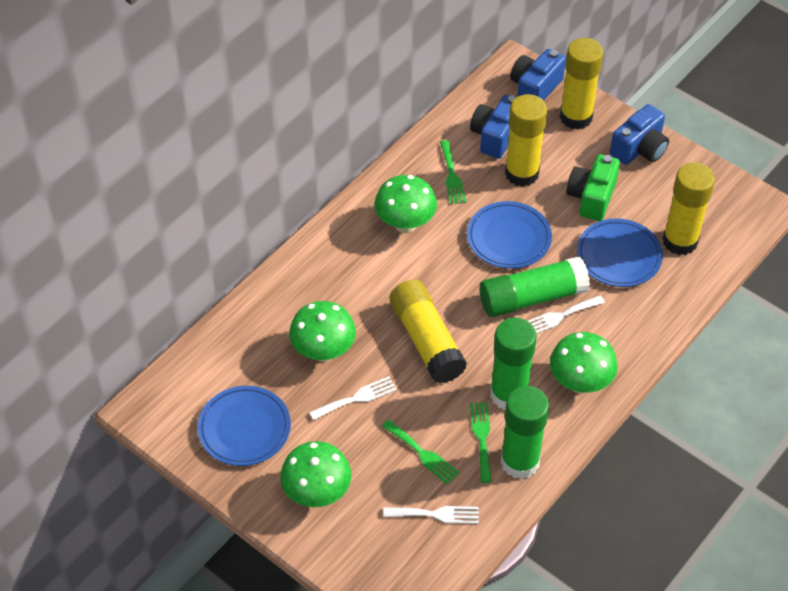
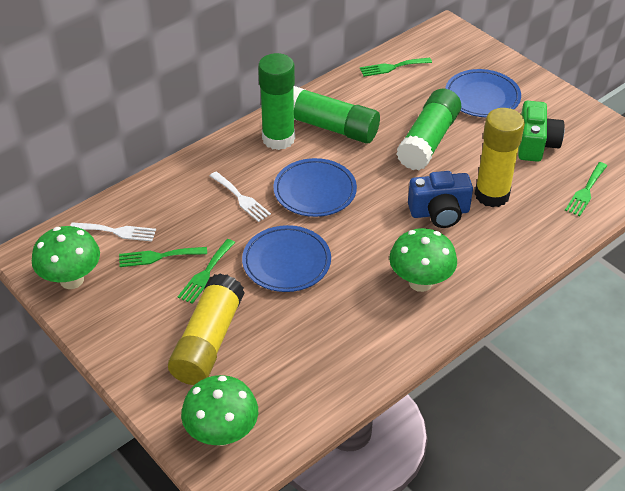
blue camera: 3 -> 1
green fork: 3 -> 4
green mushroom: 4 -> 3
white fork: 3 -> 2
yellow glue stick: 4 -> 2

